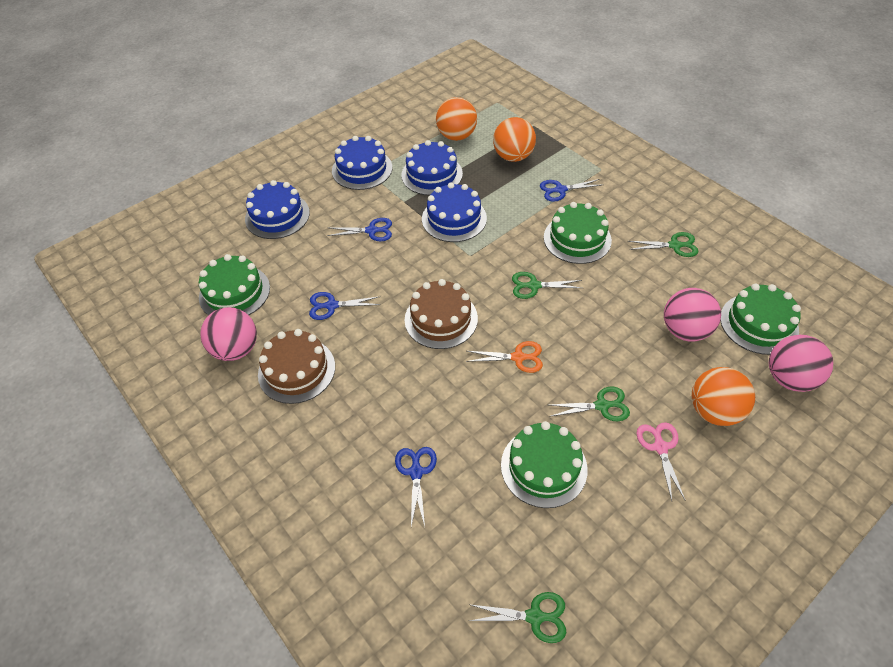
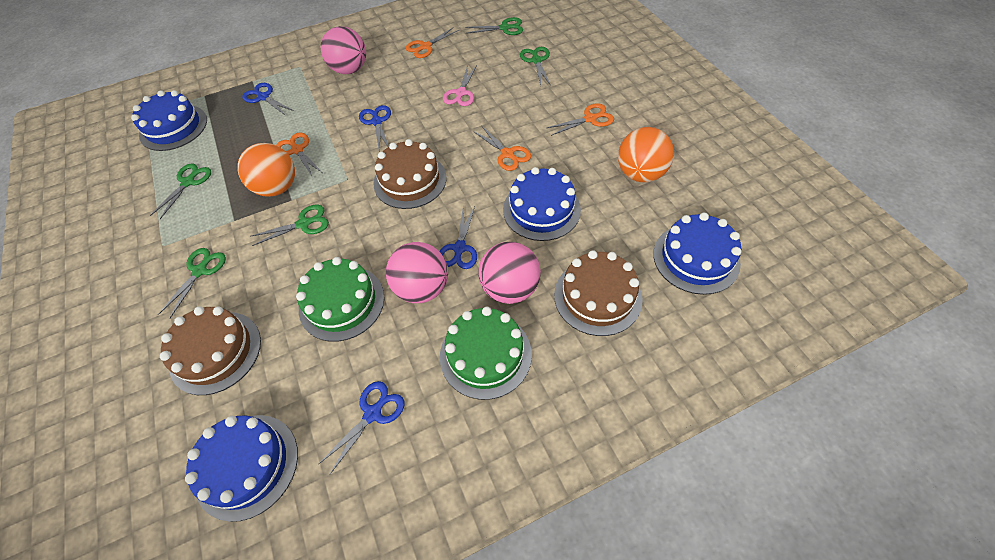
brown cake: 2 -> 3
green cake: 4 -> 2
green scissors: 4 -> 5
orange ball: 3 -> 2
orange scissors: 1 -> 4

